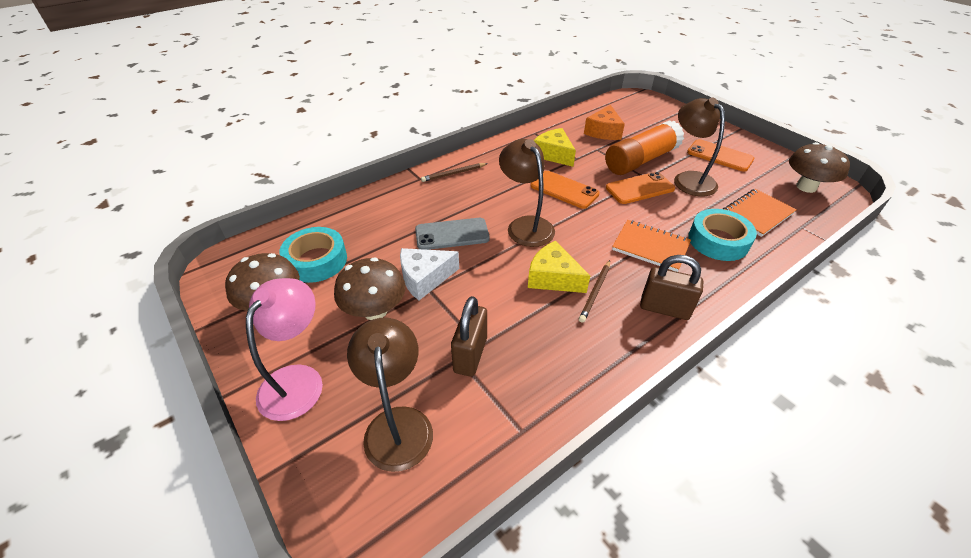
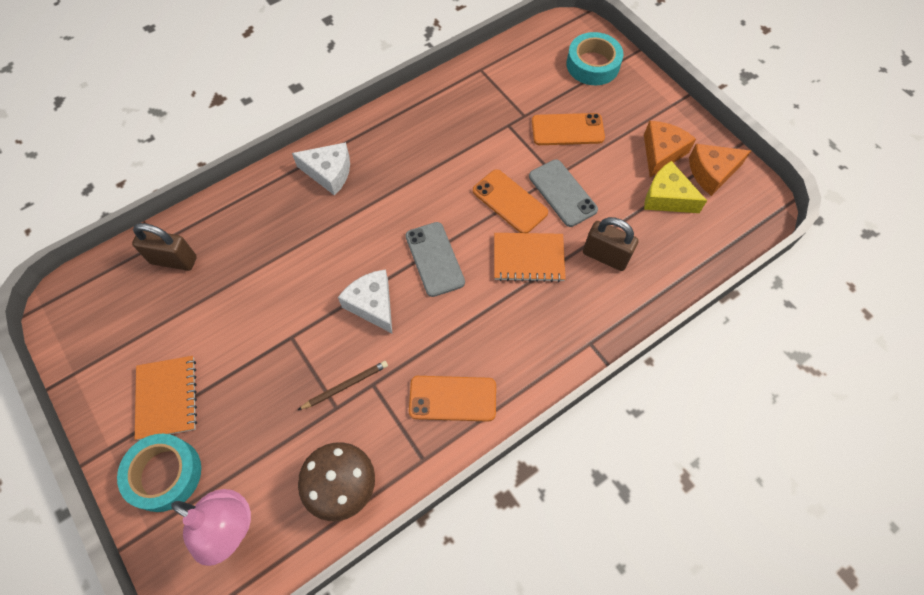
brown lamp: 3 -> 0
brown mushroom: 3 -> 1
brown pencil: 2 -> 1
grey phone: 1 -> 2
orange cheese: 1 -> 2
orange glue stick: 1 -> 0
white cheese: 1 -> 2
yellow cheese: 2 -> 1

